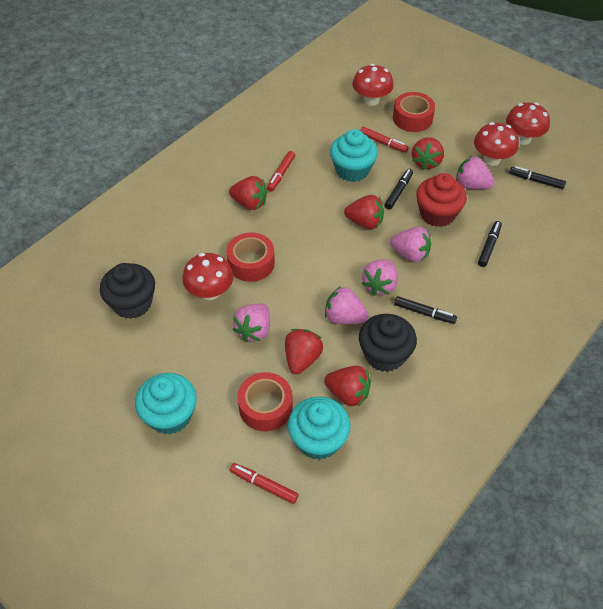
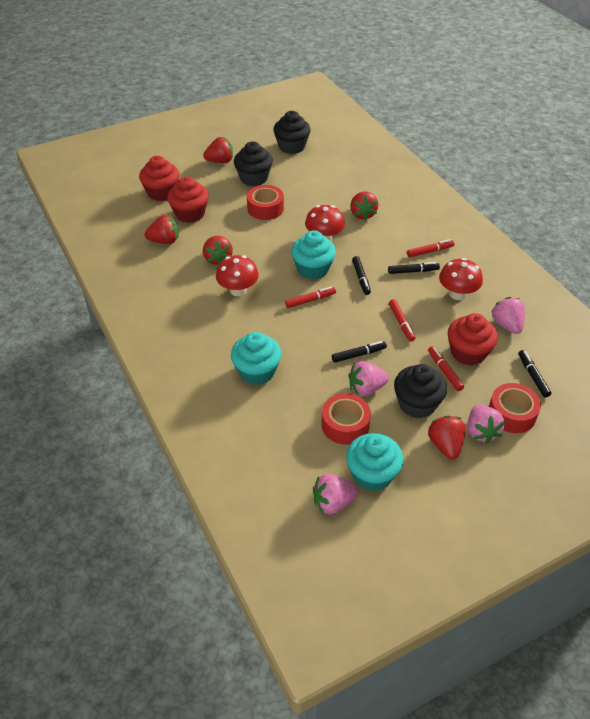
black cupcake: 2 -> 3
pink strawberry: 5 -> 4
red cupcake: 1 -> 3
red marker: 3 -> 4
red mushroom: 4 -> 3

